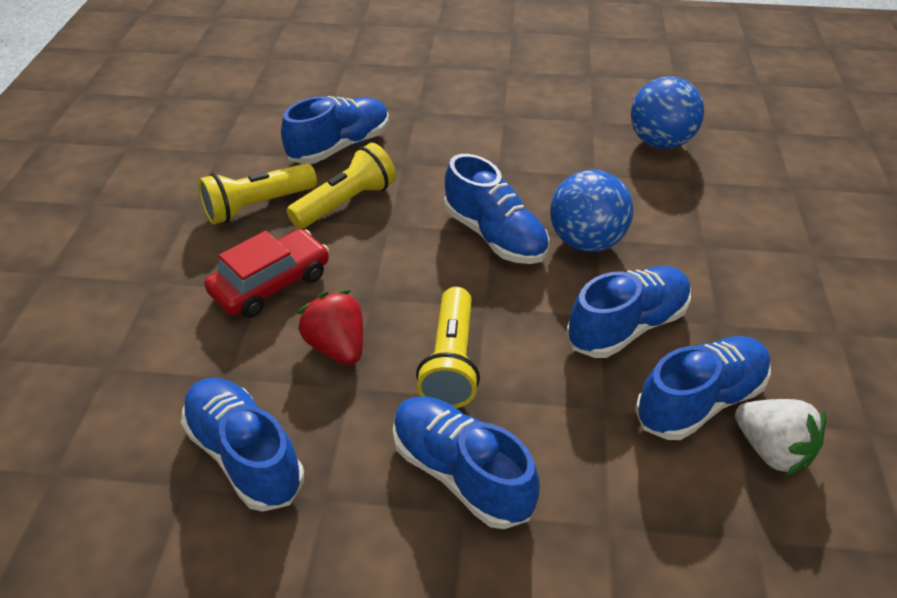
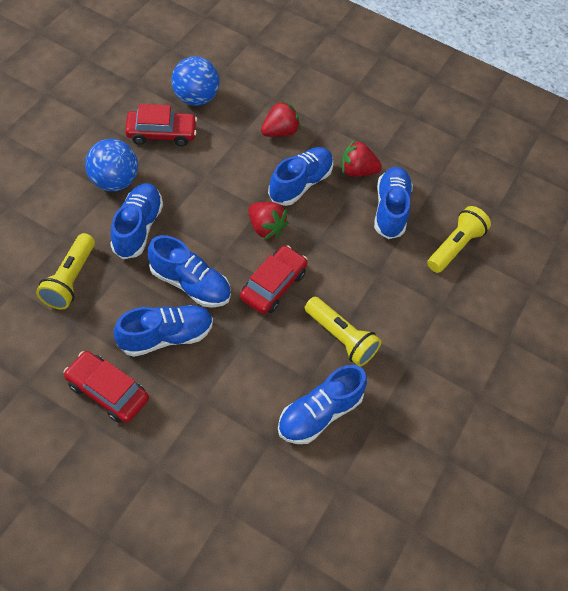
red car: 1 -> 3
red strawberry: 1 -> 3
white strawberry: 1 -> 0

